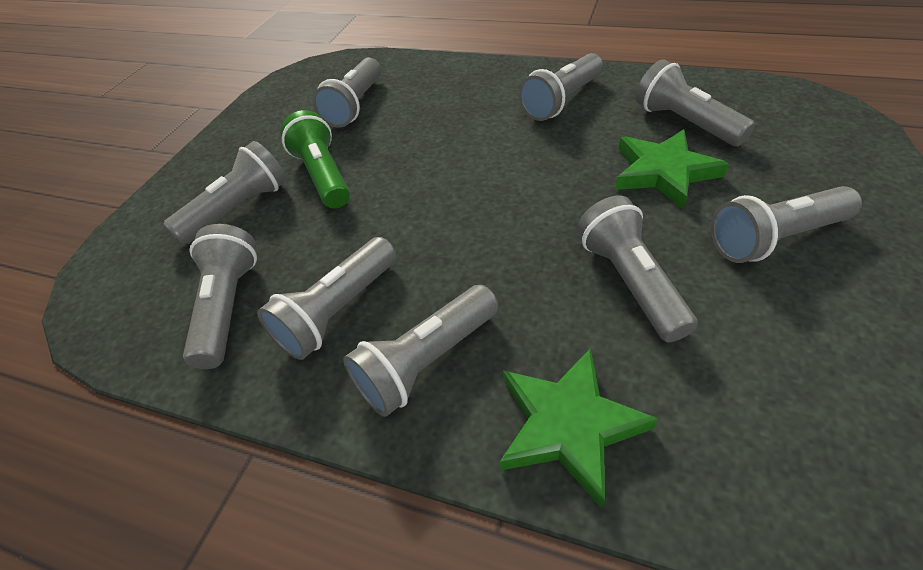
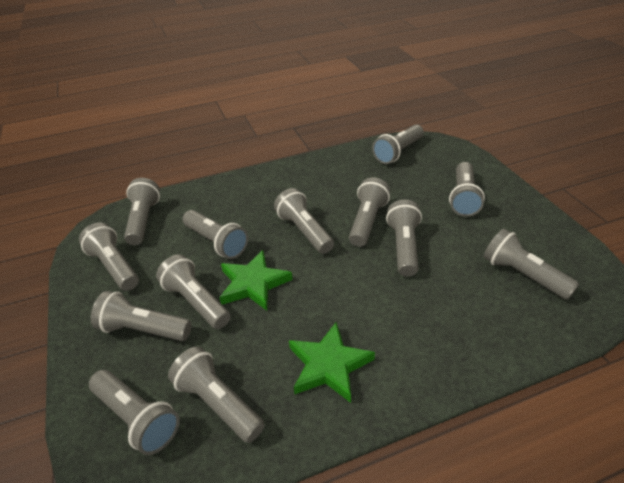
green flashlight: 1 -> 0
grey flashlight: 9 -> 13

